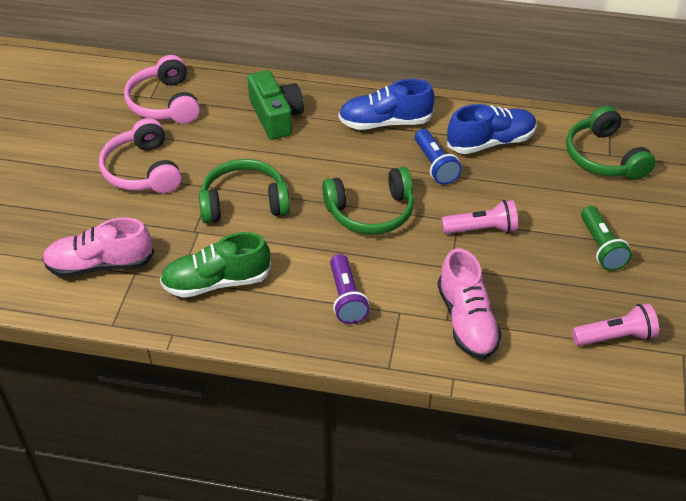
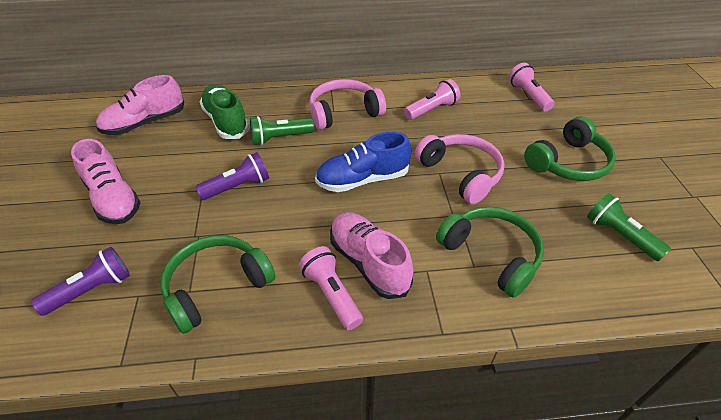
blue flashlight: 1 -> 0
blue shoe: 2 -> 1
green camera: 1 -> 0
green flashlight: 1 -> 2
pink flashlight: 2 -> 3
pink shoe: 2 -> 3
purple flashlight: 1 -> 2

